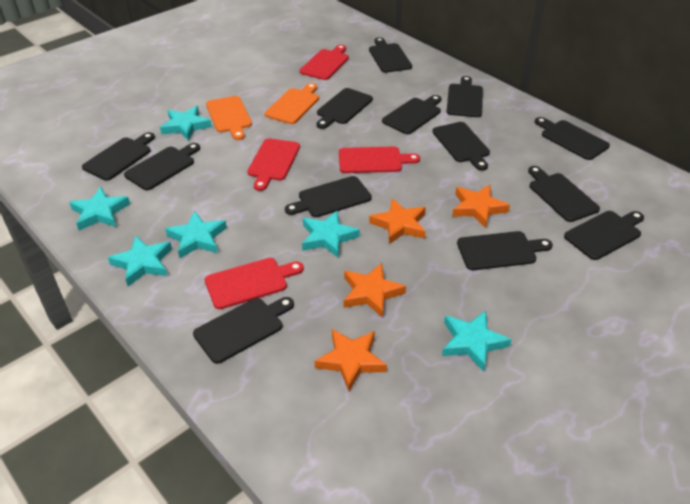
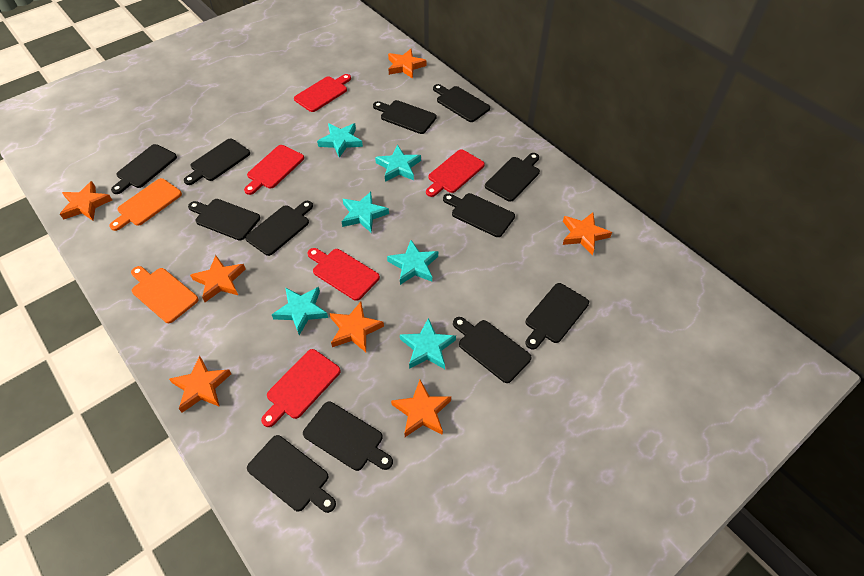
black cutting board: 13 -> 12
orange star: 4 -> 7
red cutting board: 4 -> 5

